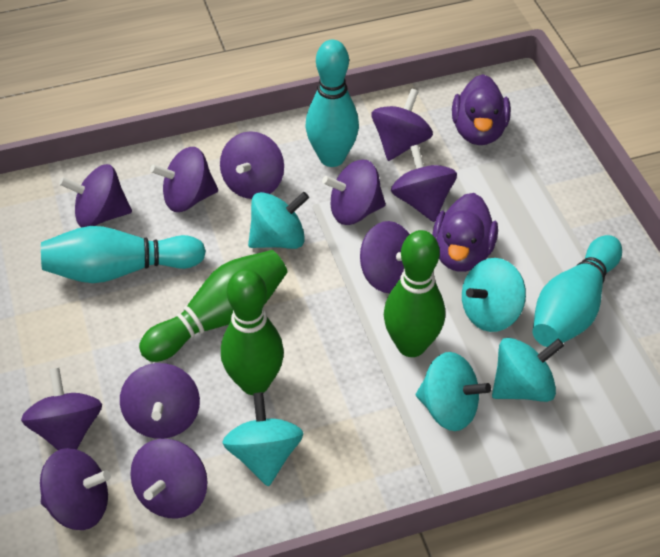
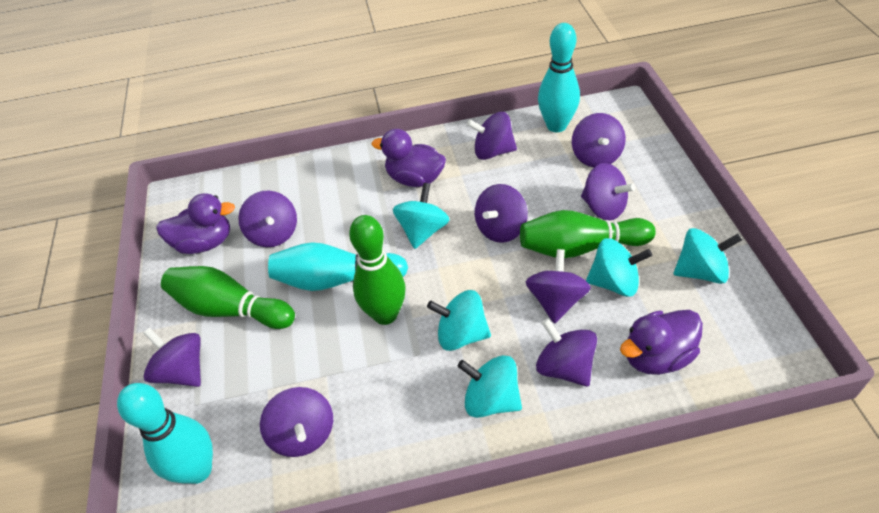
purple duck: 2 -> 3
purple spinning top: 11 -> 9

